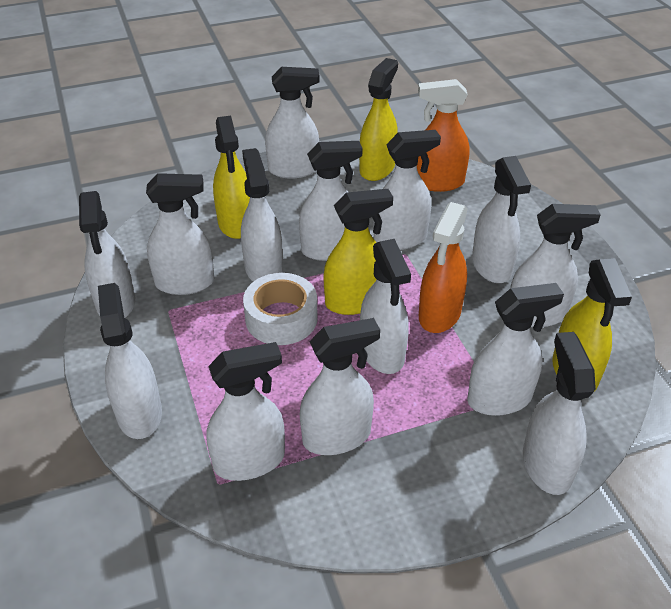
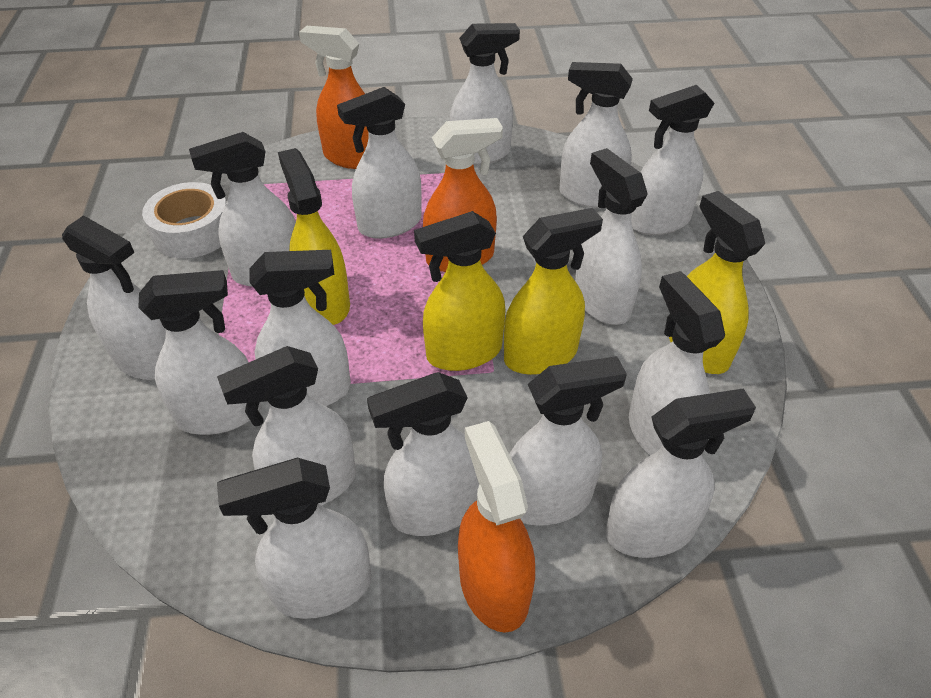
orange spray bottle: 2 -> 3
white spray bottle: 14 -> 15

